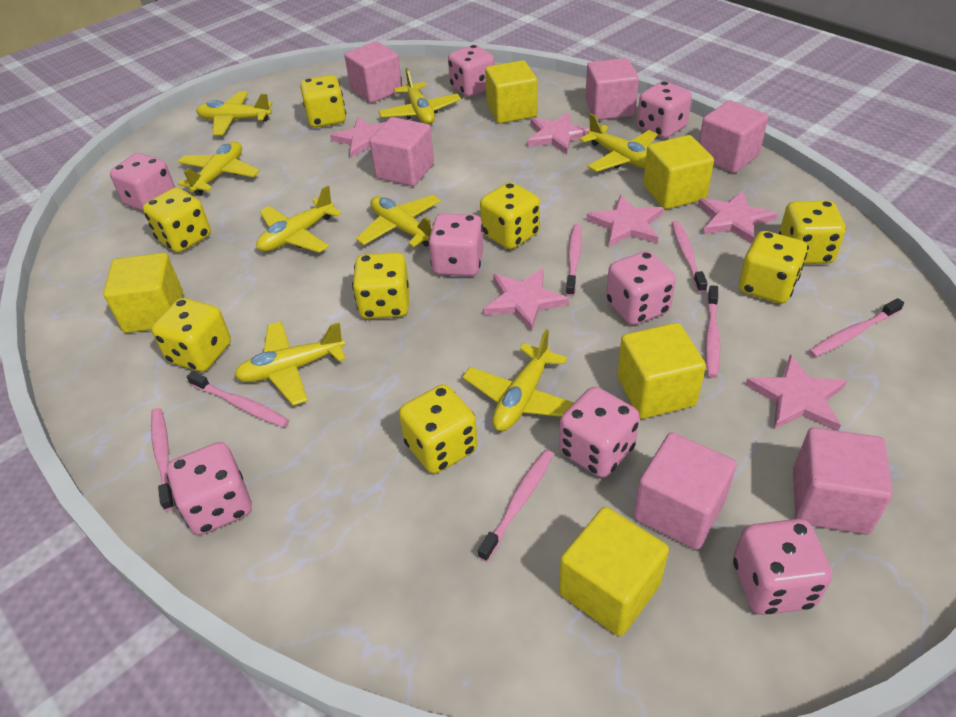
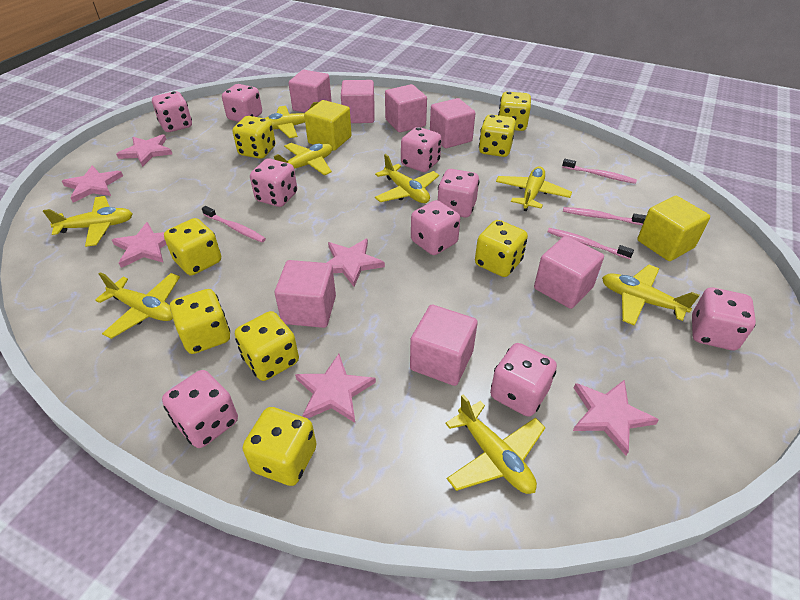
pink cube: 6 -> 7
pink dice: 8 -> 9
pink toothbrush: 7 -> 4
yellow cube: 5 -> 2

